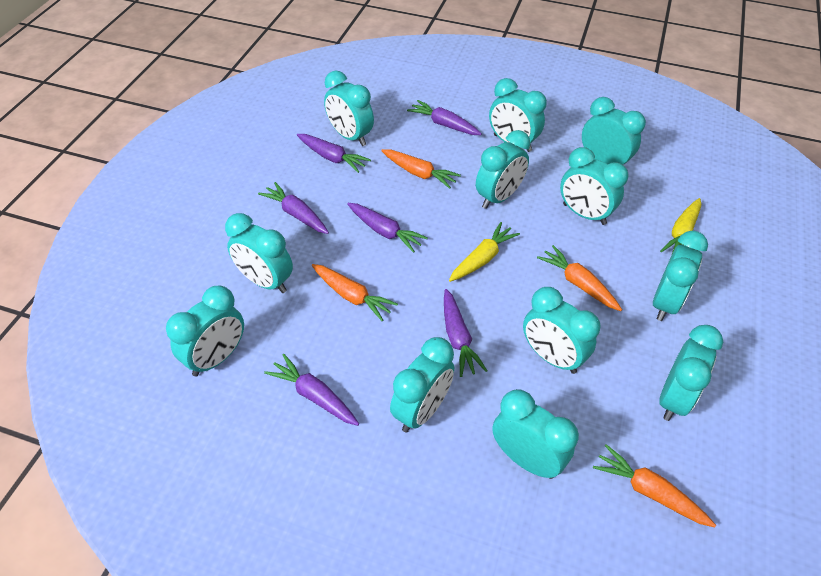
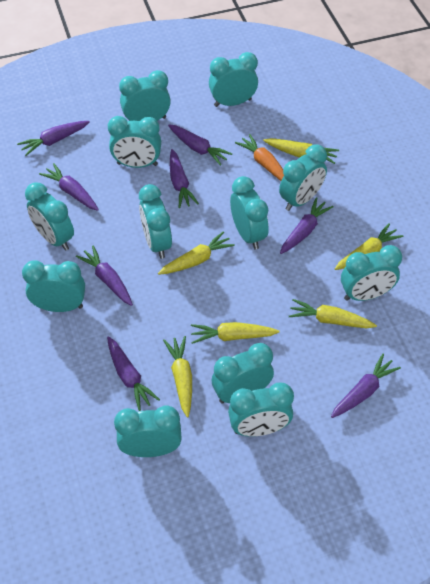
orange carrot: 4 -> 1
purple carrot: 6 -> 8
yellow carrot: 2 -> 6

